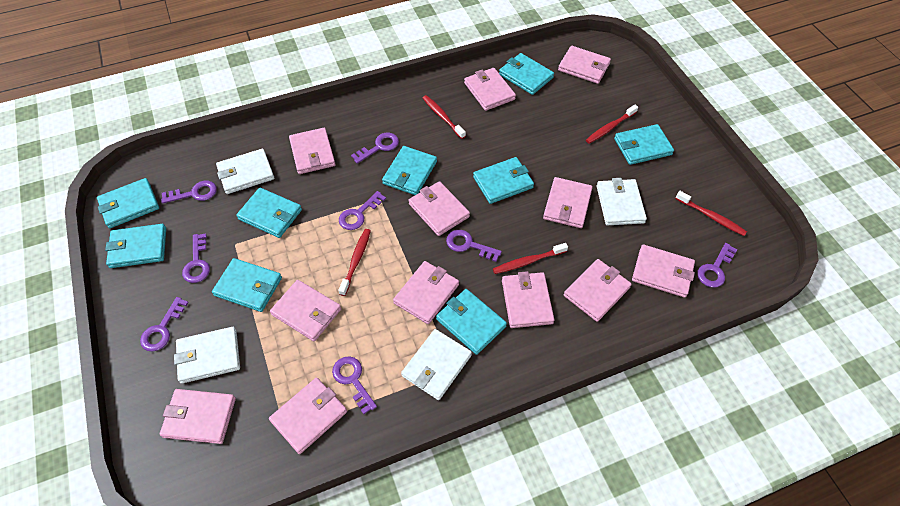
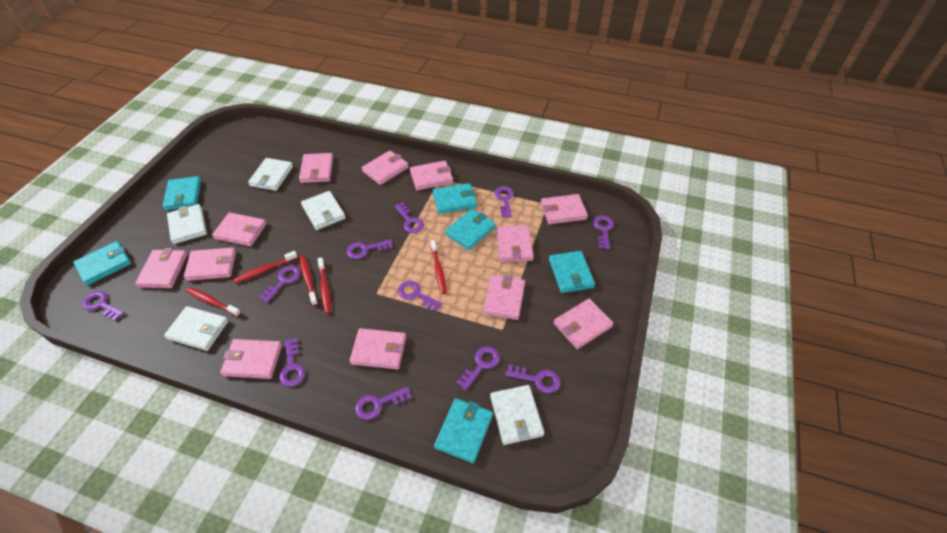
purple key: 8 -> 11
turquoise wallet: 9 -> 6
white wallet: 4 -> 5

